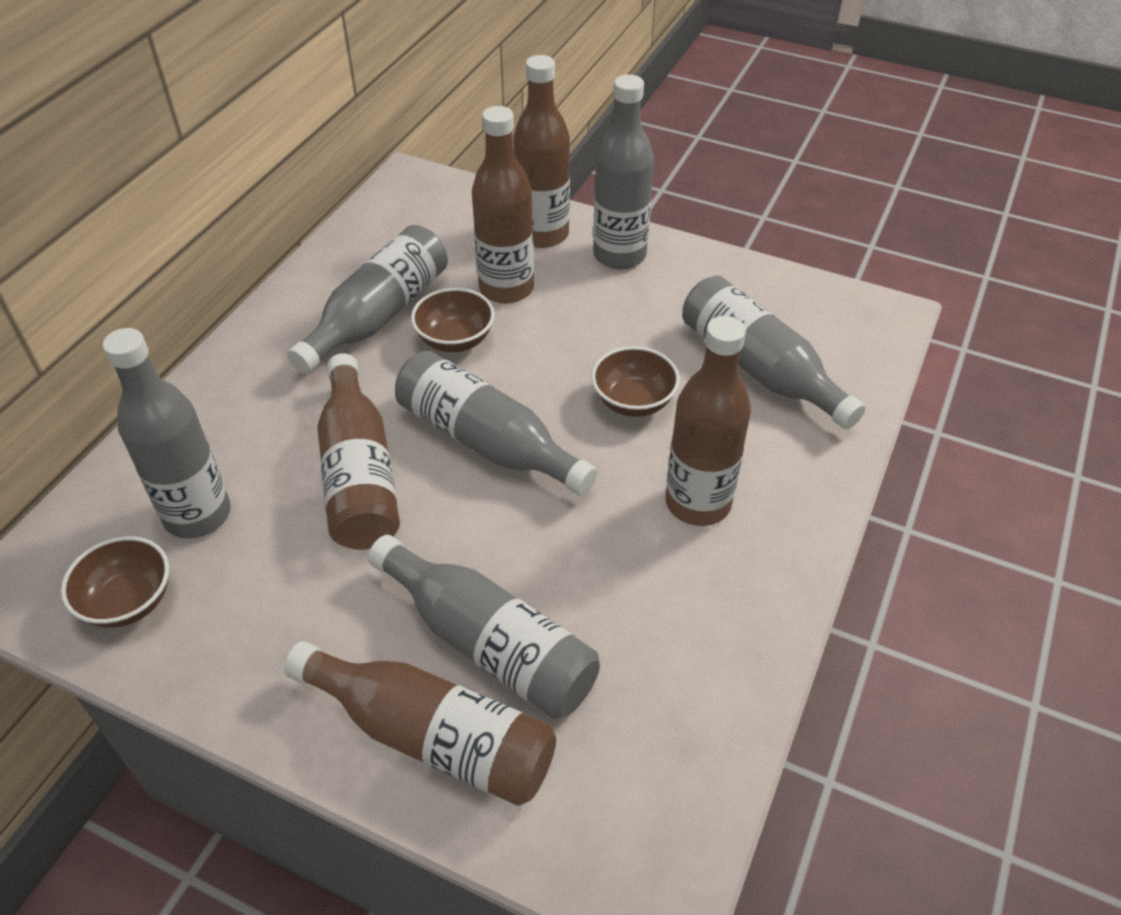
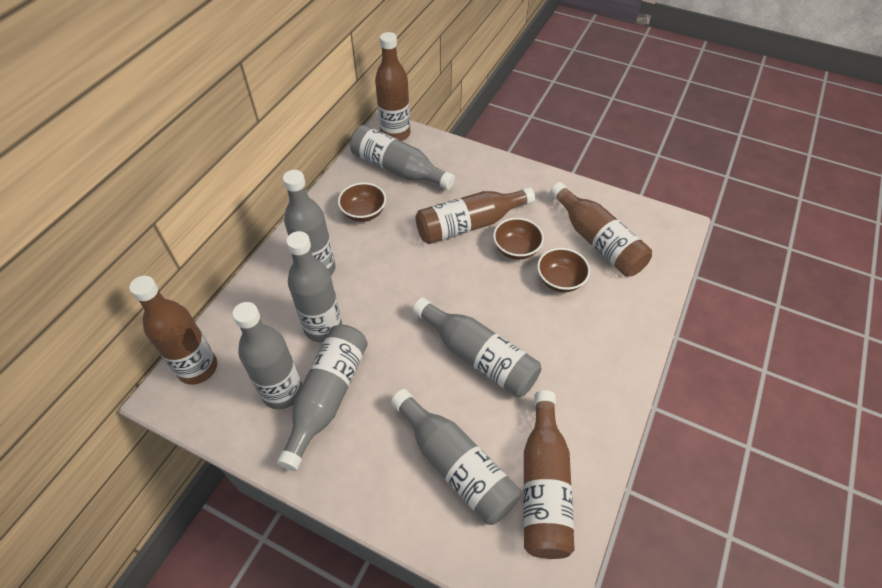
grey bottle: 6 -> 7

